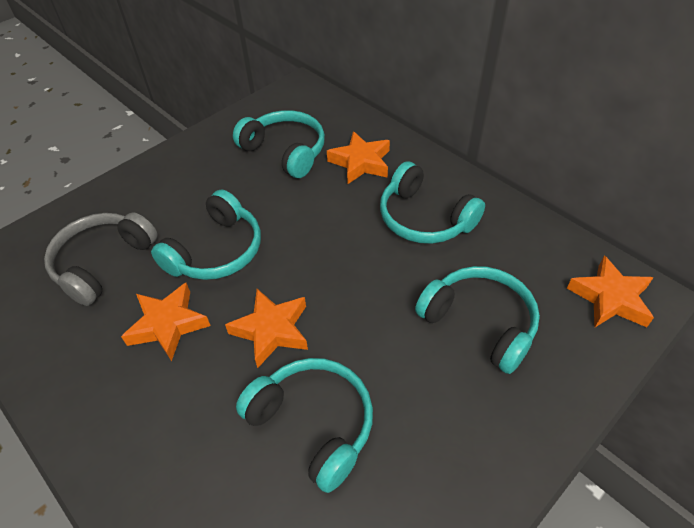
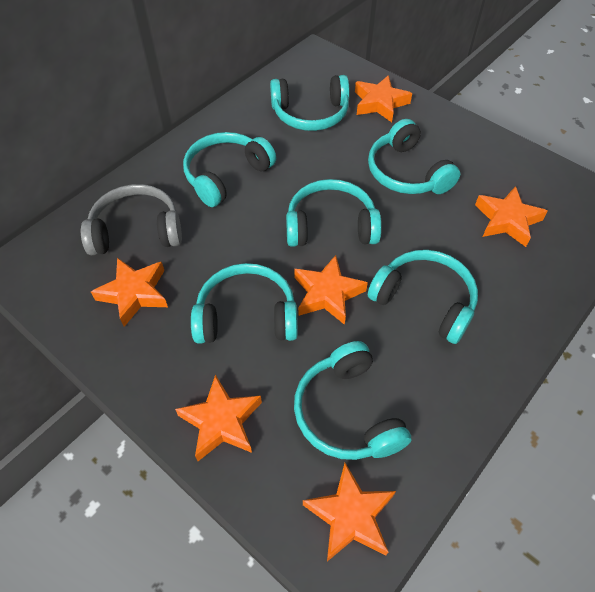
orange star: 4 -> 6
turquoise headphones: 5 -> 7

